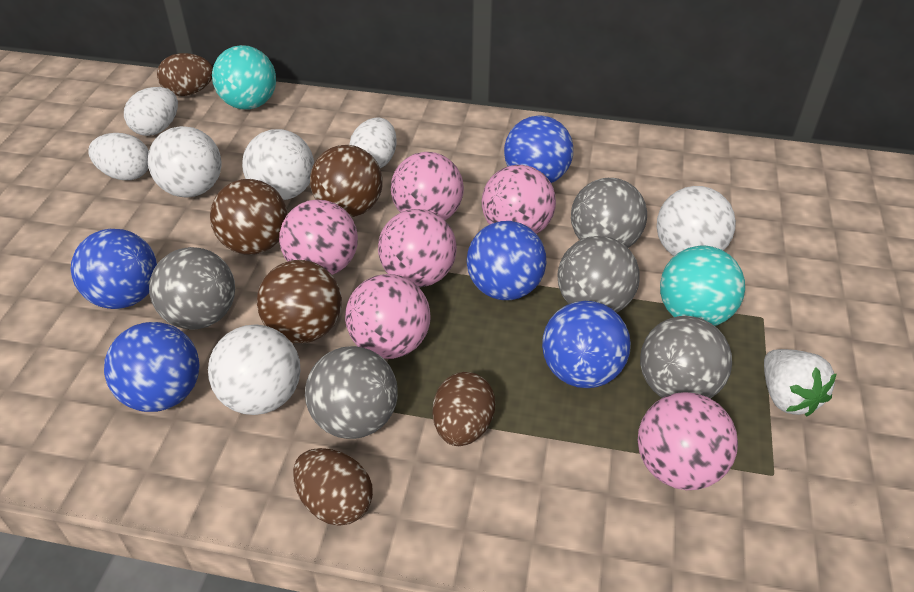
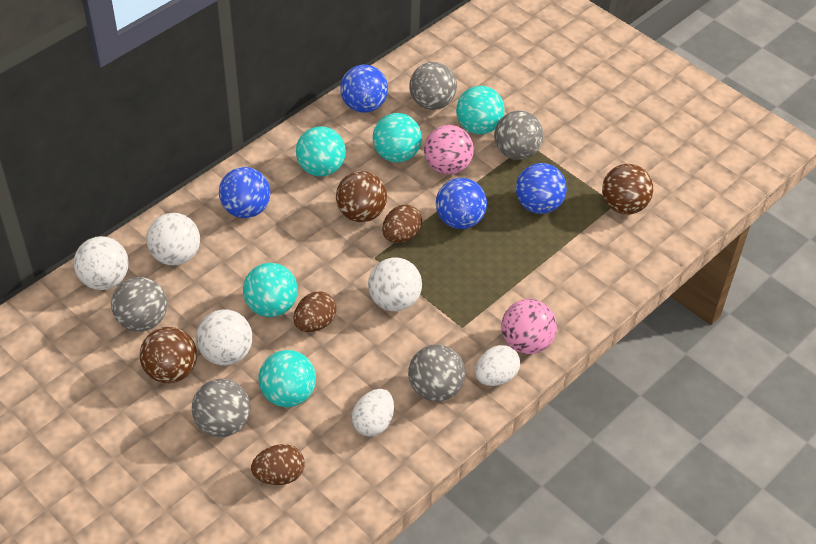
blue ball: 5 -> 4
pink ball: 6 -> 2
turquoise ball: 2 -> 5
white egg: 3 -> 2
white strawberry: 1 -> 0

